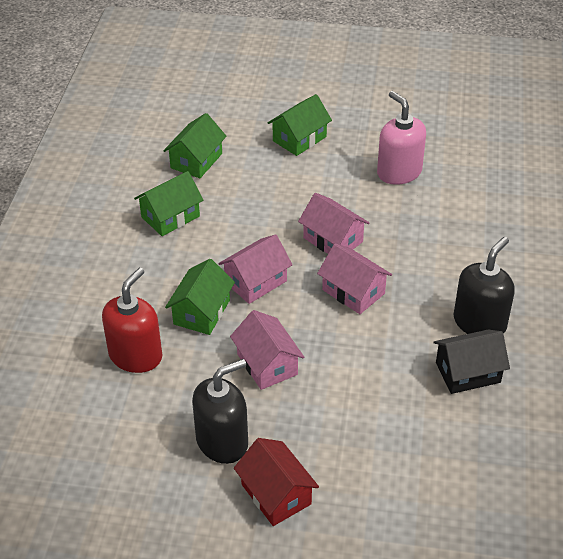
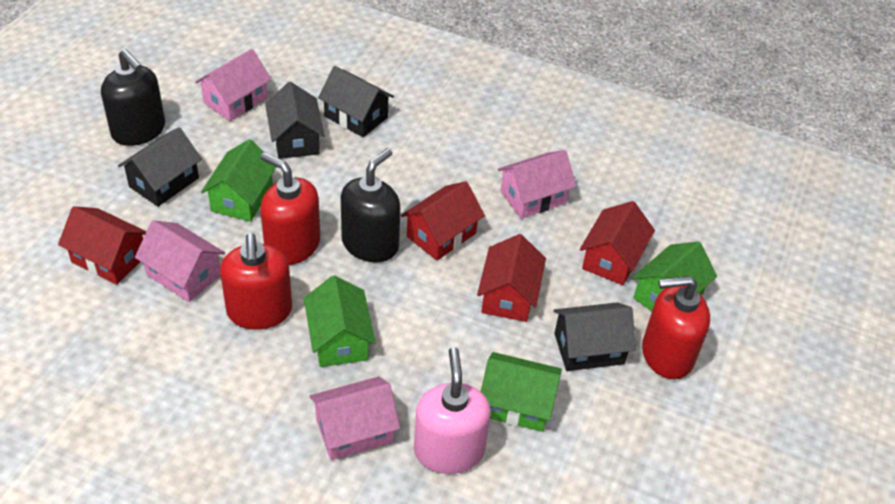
black house: 1 -> 4
red house: 1 -> 4
red soap dispenser: 1 -> 3

